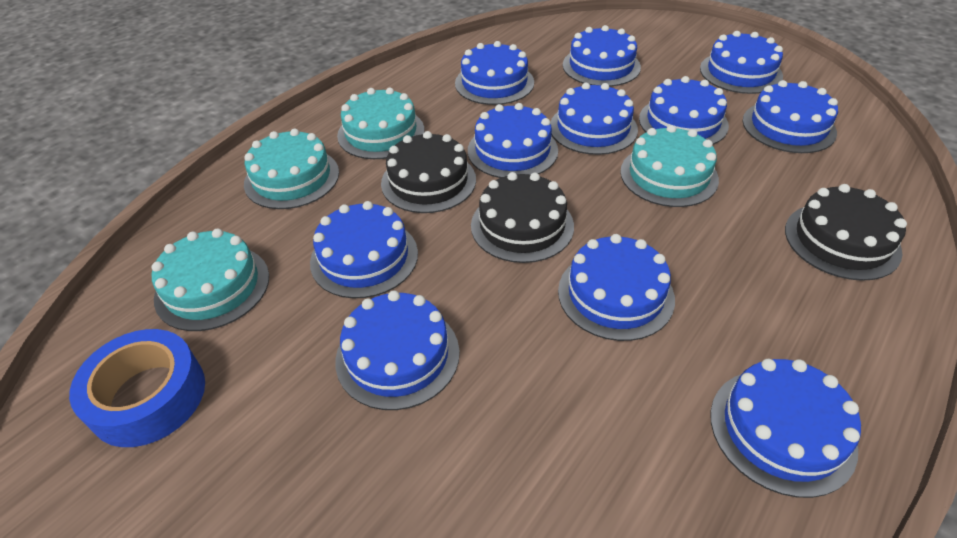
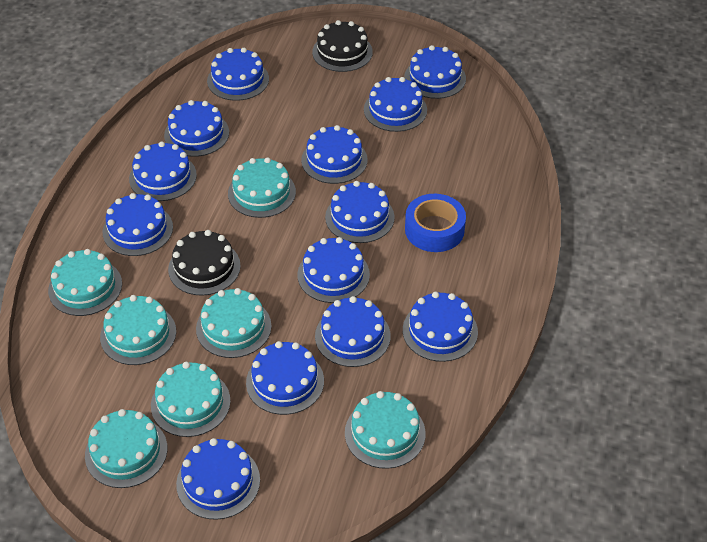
black cake: 3 -> 2
blue cake: 11 -> 13
turquoise cake: 4 -> 7

